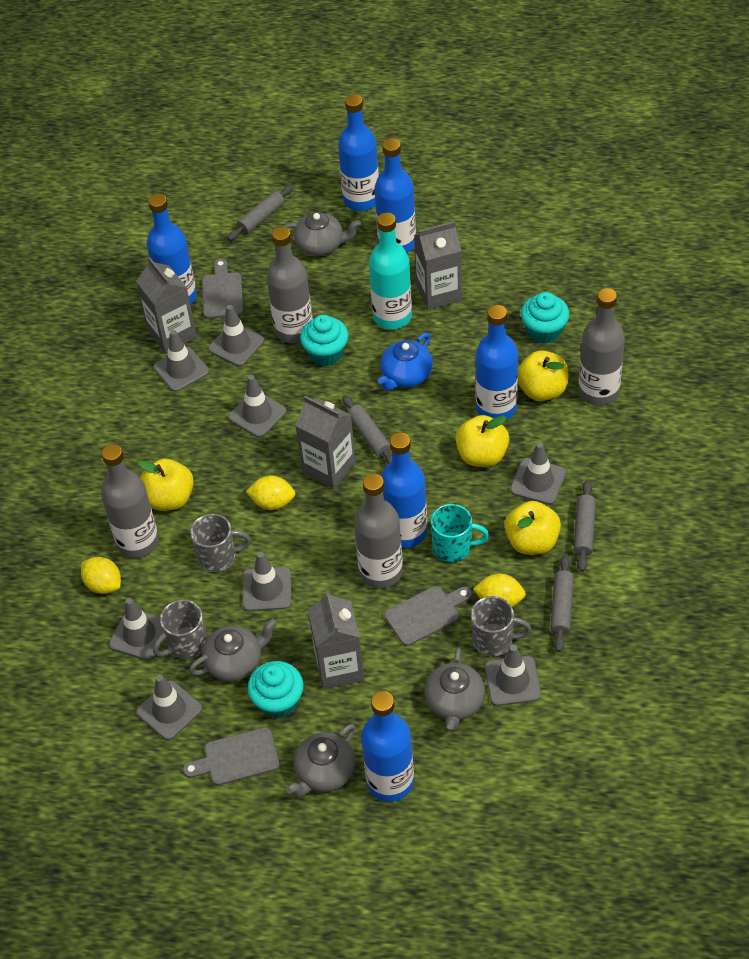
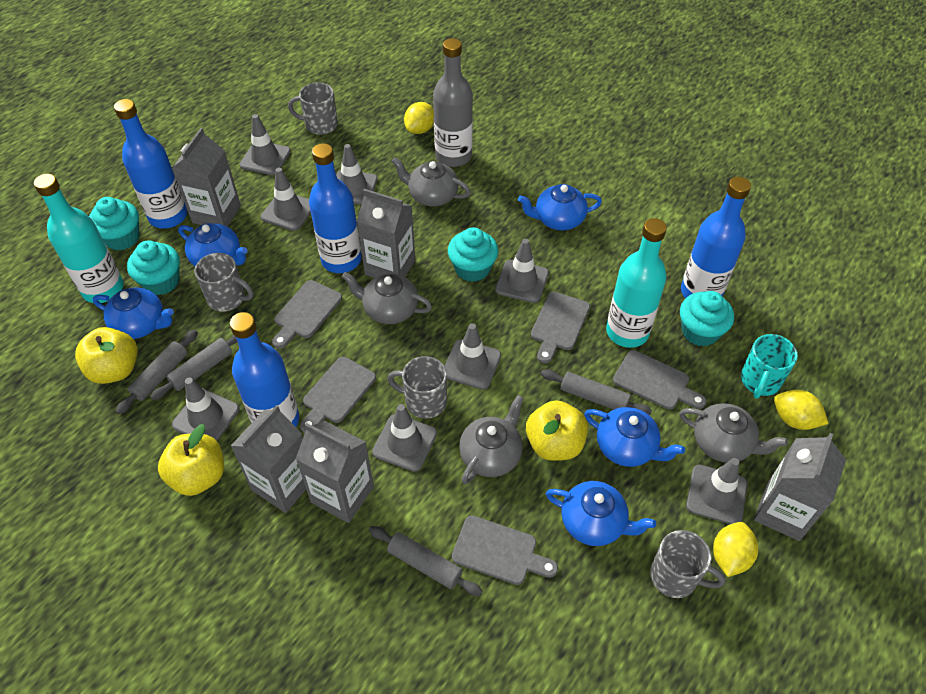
blue bottle: 6 -> 4
blue teapot: 1 -> 5
grey bottle: 4 -> 1
grey carton: 4 -> 5
grey cutting board: 3 -> 5
grey mug: 3 -> 4
turquoise bottle: 1 -> 2
turquoise cupcake: 3 -> 4
yellow apple: 4 -> 3

